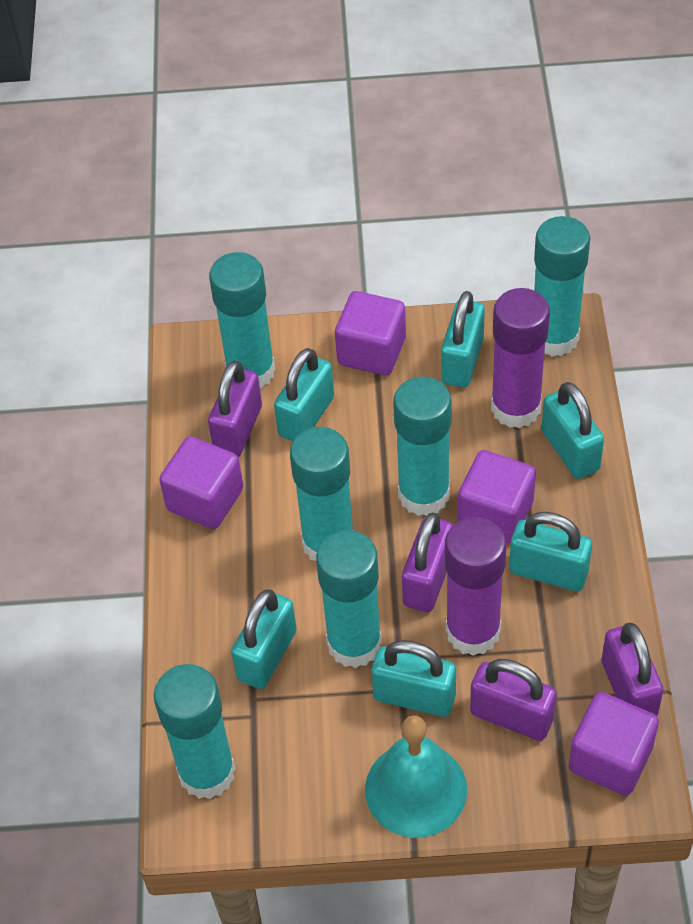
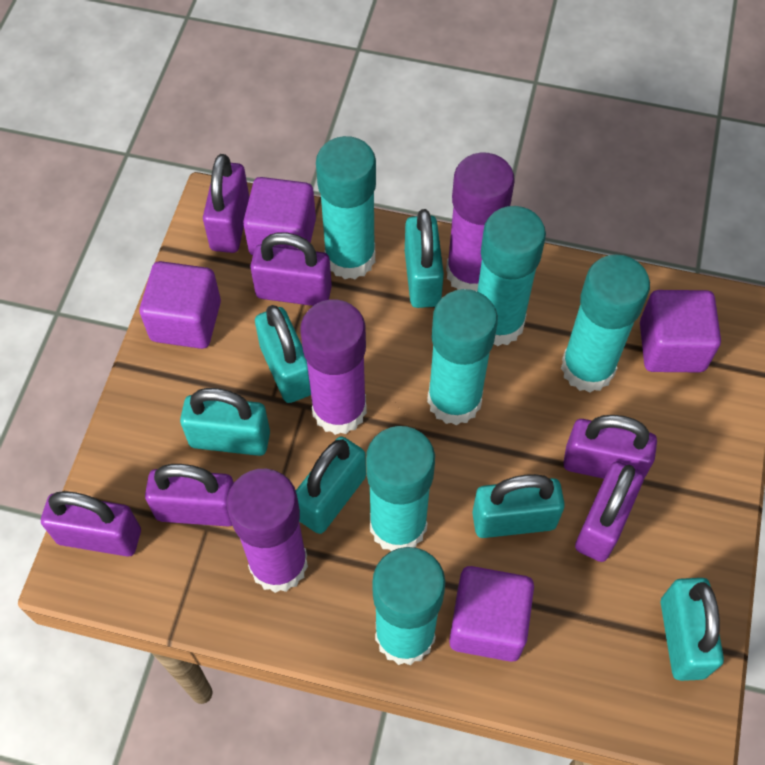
purple glue stick: 2 -> 3
purple padlock: 4 -> 6
turquoise bell: 1 -> 0

